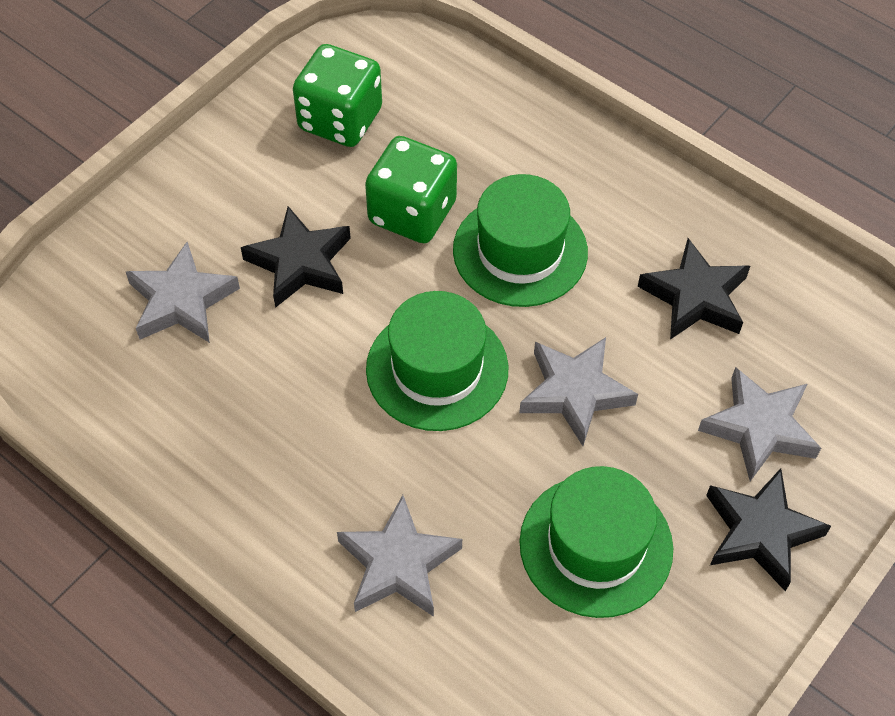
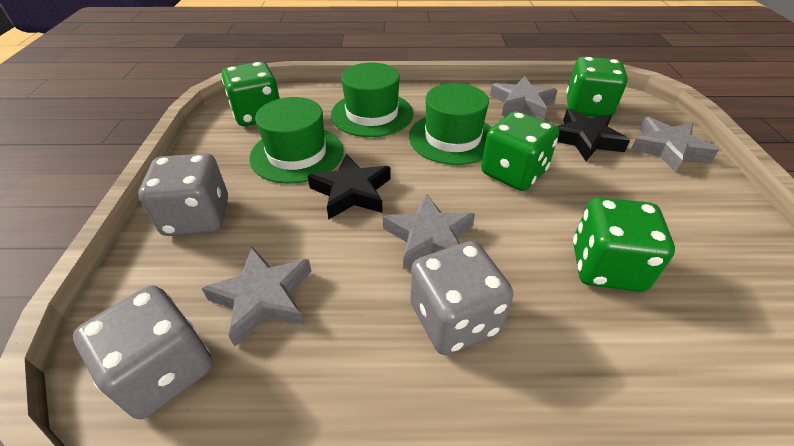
black star: 3 -> 2
green dice: 2 -> 4
grey dice: 0 -> 3

